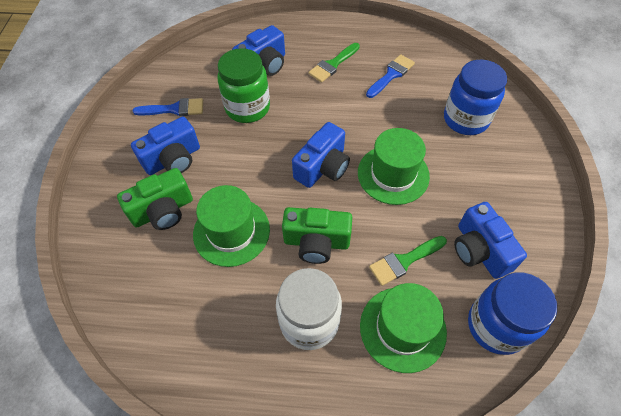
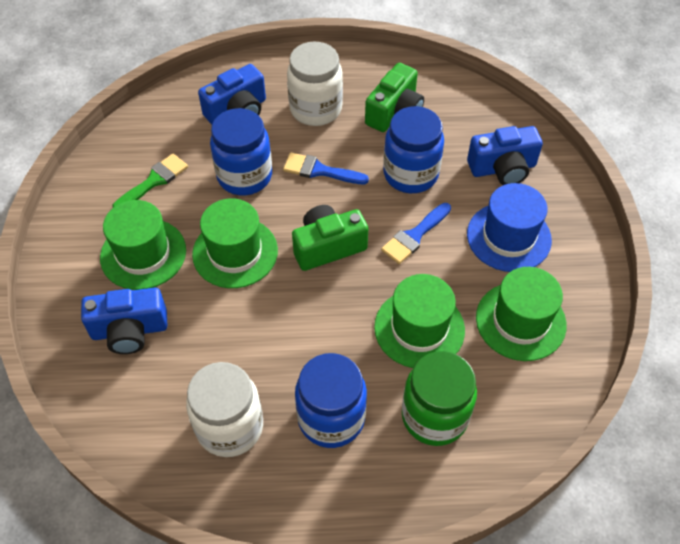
blue camera: 4 -> 3
blue hat: 0 -> 1
blue jar: 2 -> 3
green brush: 2 -> 1
green hat: 3 -> 4
white jar: 1 -> 2

